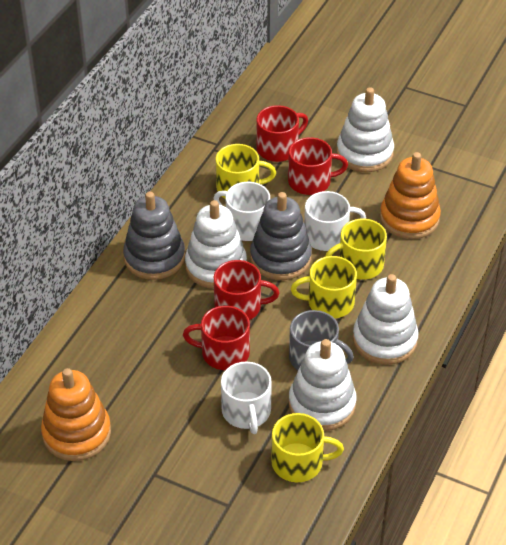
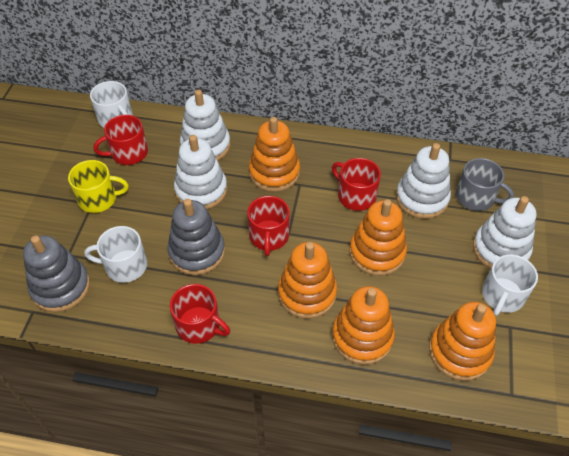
orange stacking toy: 2 -> 5
yellow mug: 4 -> 1

